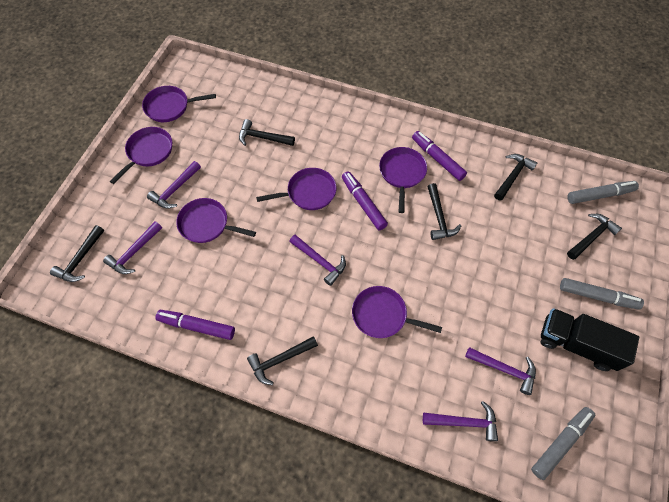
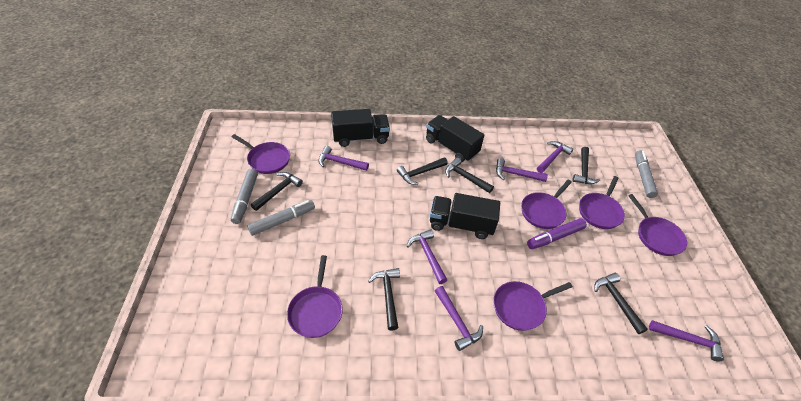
black truck: 1 -> 3
purple hammer: 5 -> 6
purple marker: 3 -> 1

